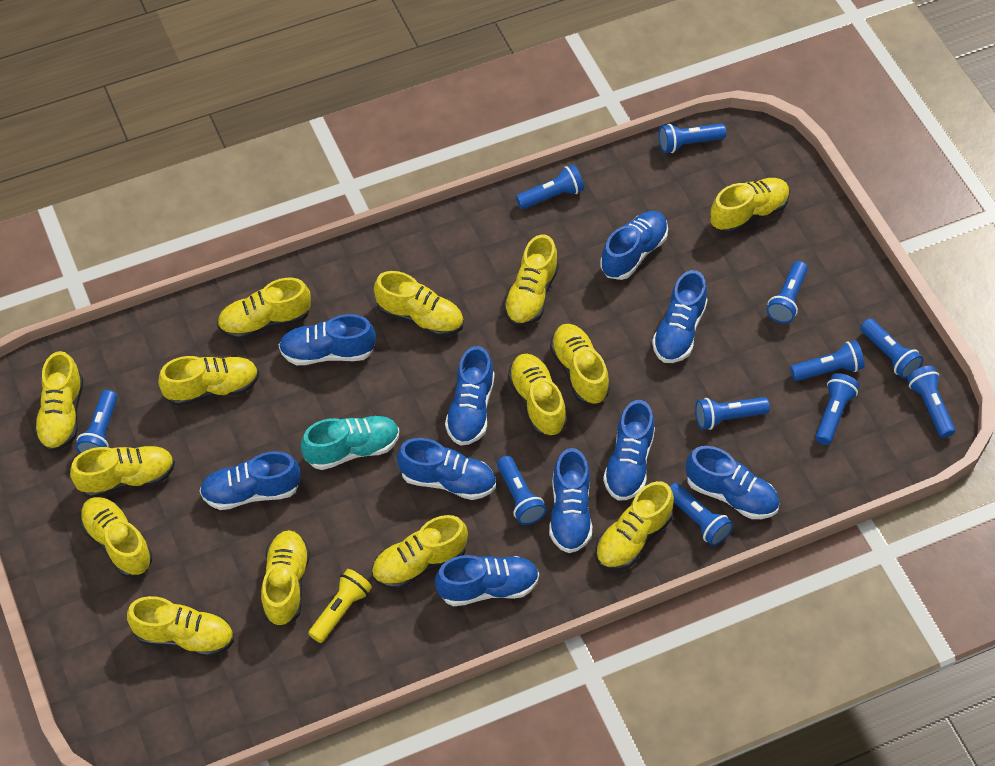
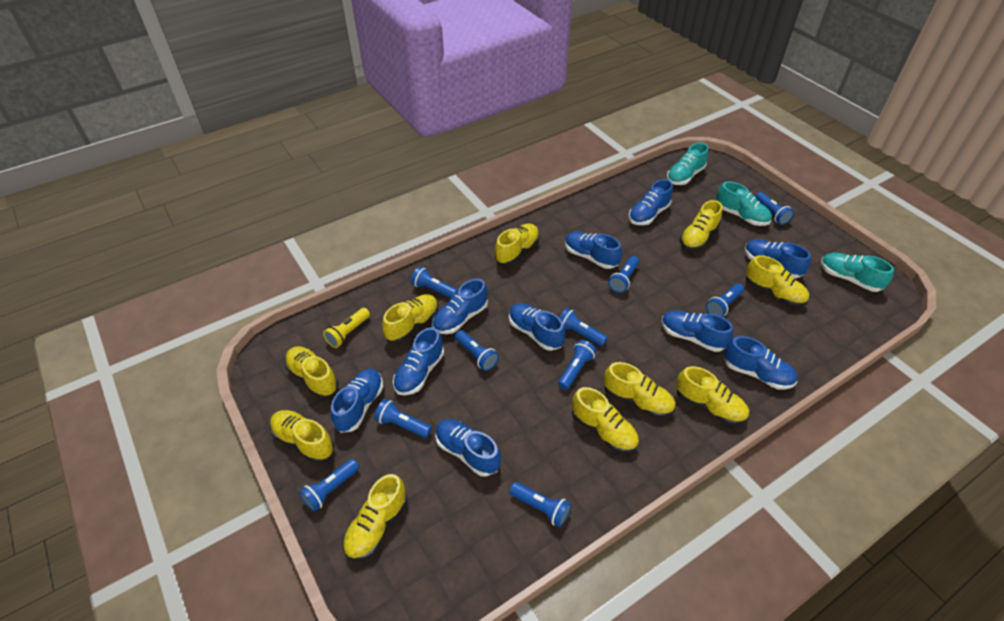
blue flashlight: 11 -> 10
turquoise shoe: 1 -> 3
yellow shoe: 14 -> 10

